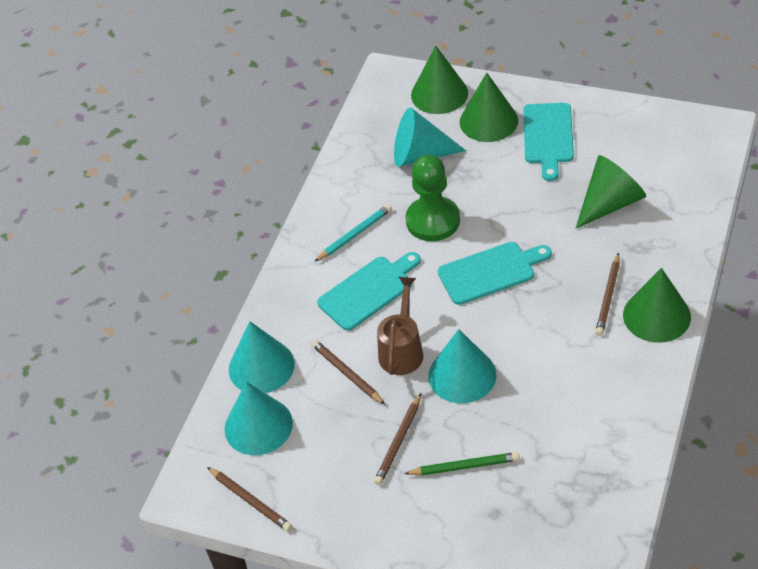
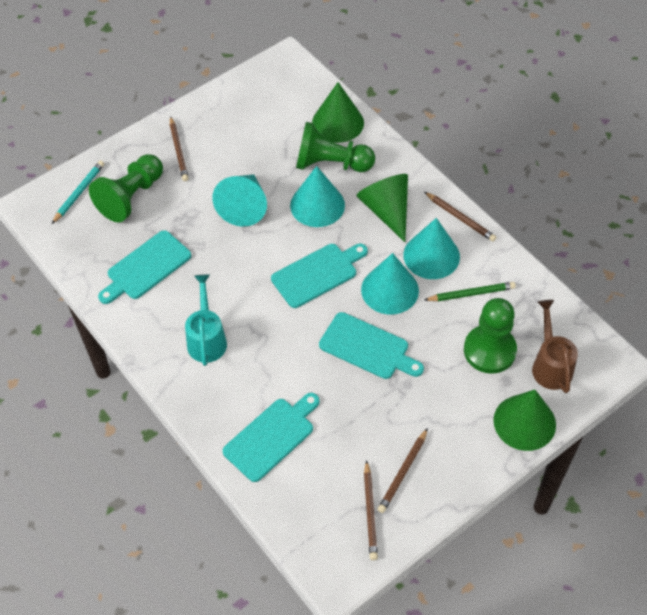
green cone: 4 -> 3
green pawn: 1 -> 3
turquoise cutting board: 3 -> 4
turquoise watering can: 0 -> 1

